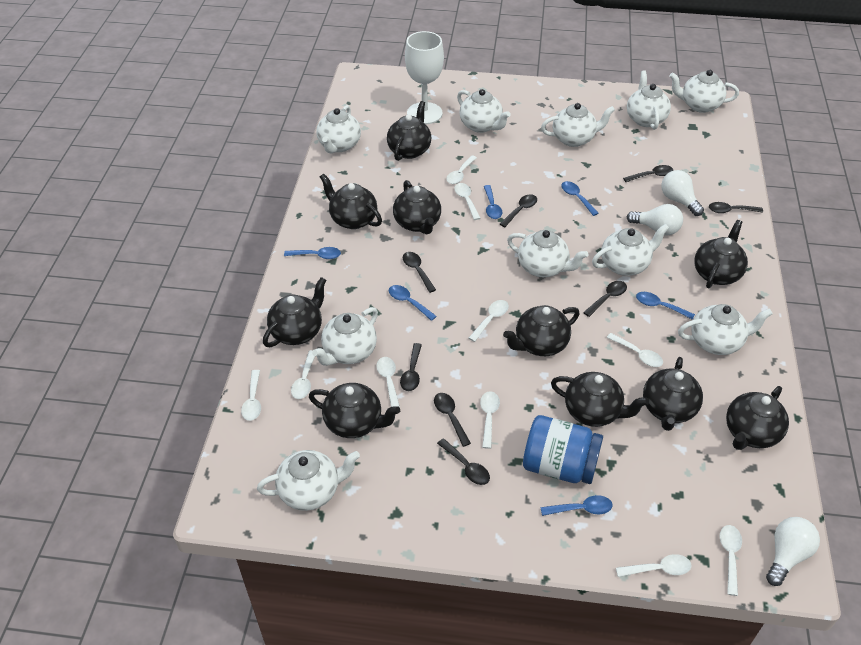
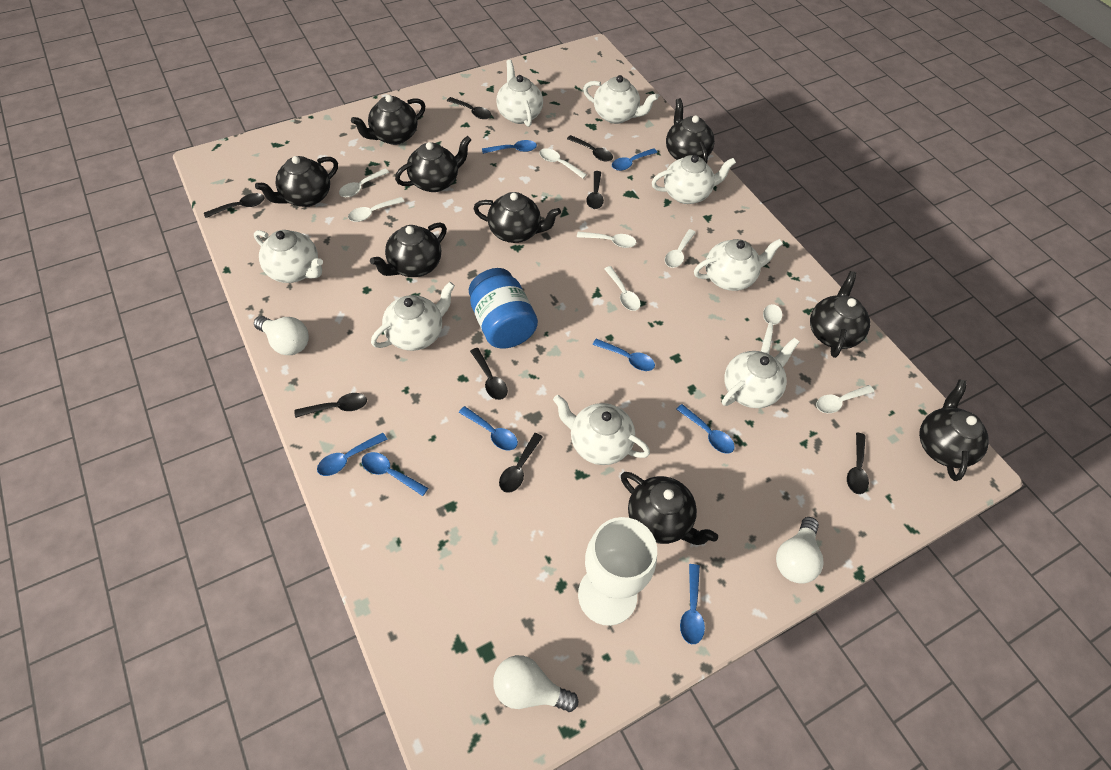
black teapot: 10 -> 9
blue spoon: 6 -> 8
white spoon: 10 -> 8
white teapot: 10 -> 8

